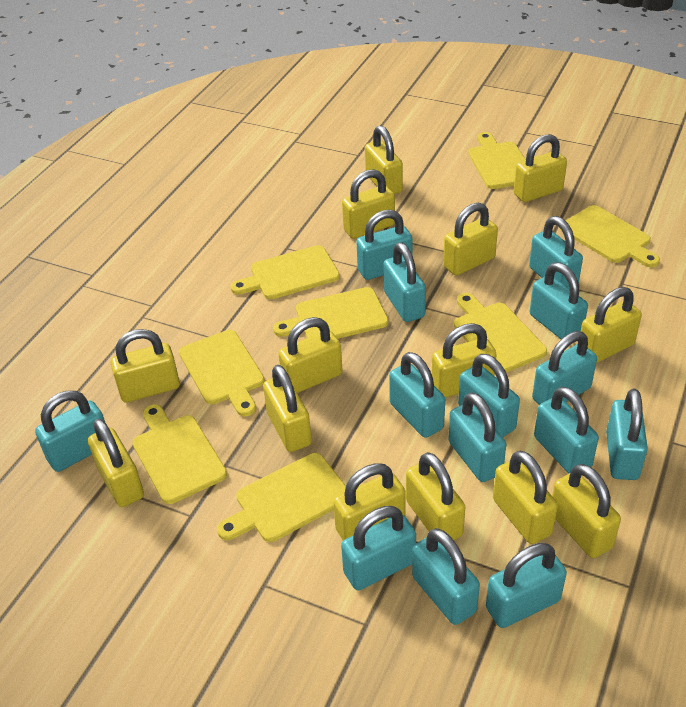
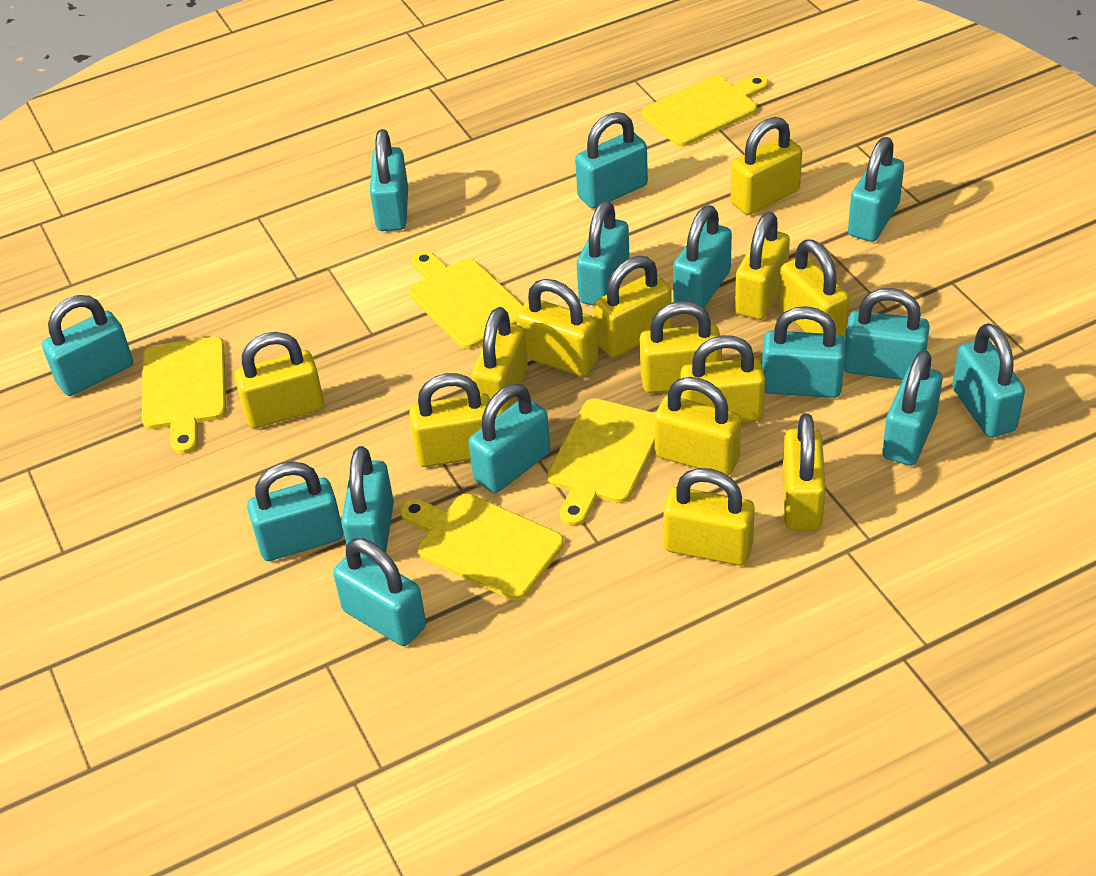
yellow cutting board: 8 -> 5
yellow padlock: 14 -> 13

